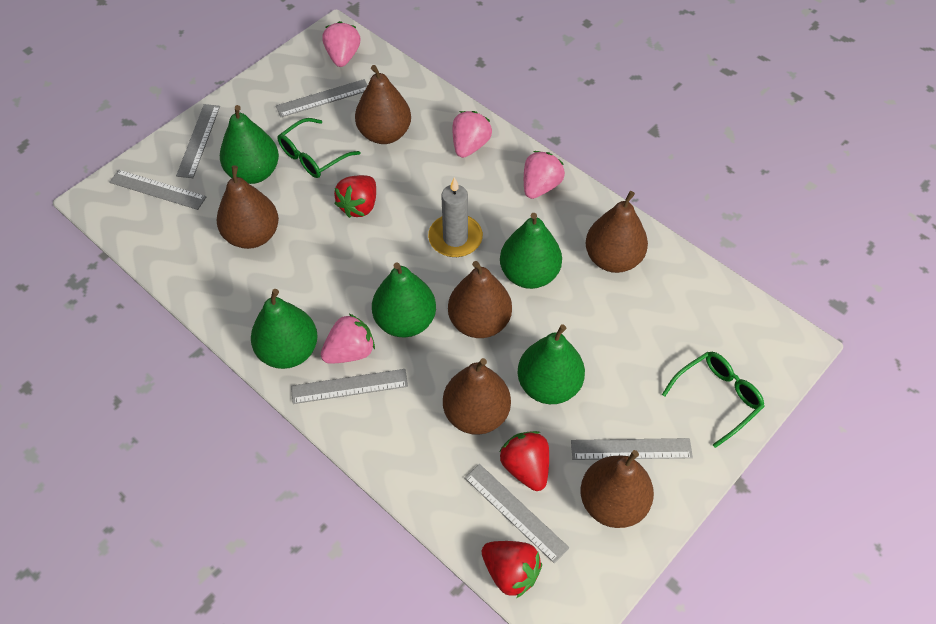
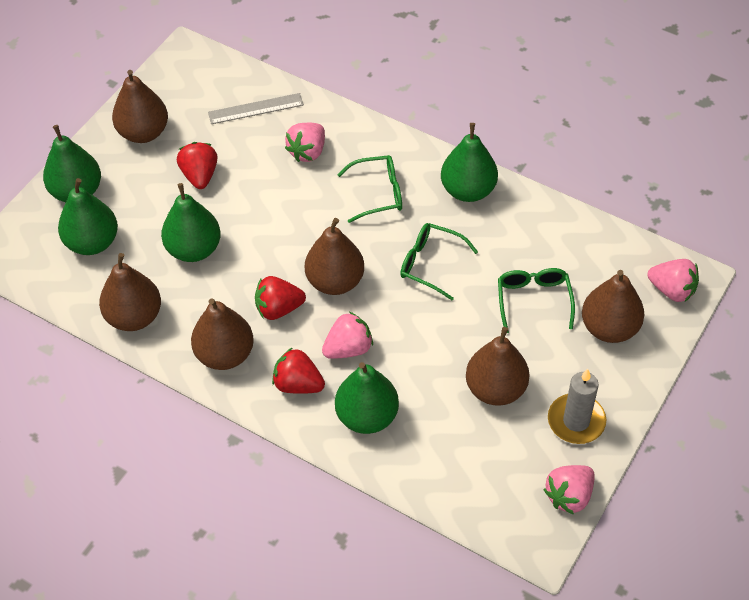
green glasses: 2 -> 3
grey ruler: 6 -> 1

